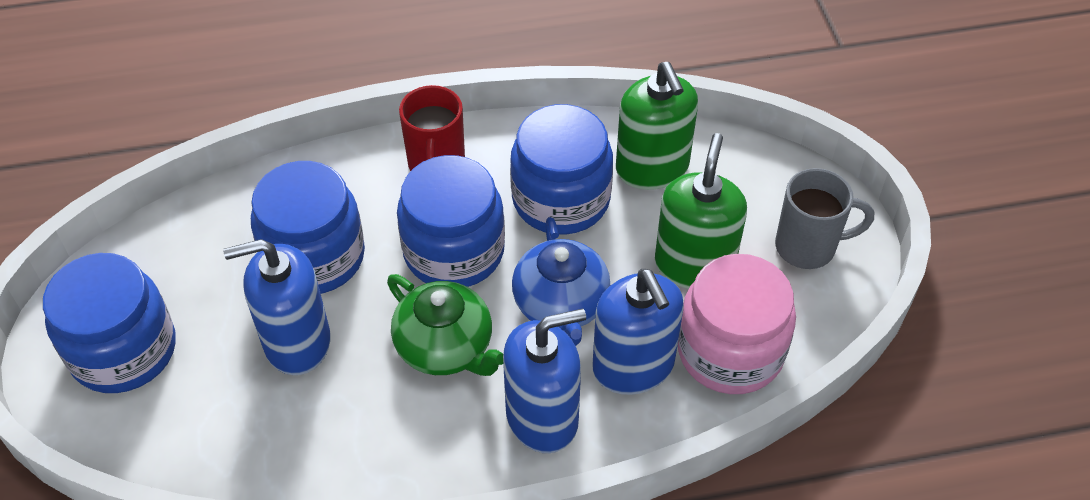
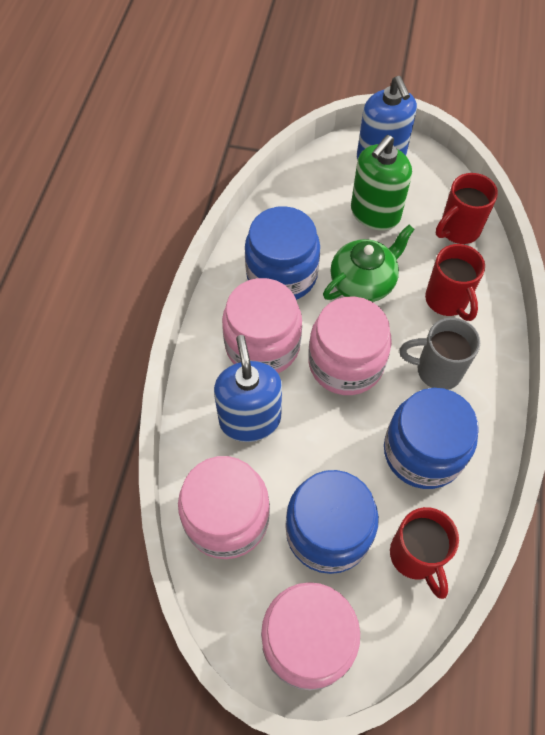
blue jar: 4 -> 3
blue soap dispenser: 3 -> 2
blue teapot: 1 -> 0
green soap dispenser: 2 -> 1
pink jar: 1 -> 4
red mug: 1 -> 3

